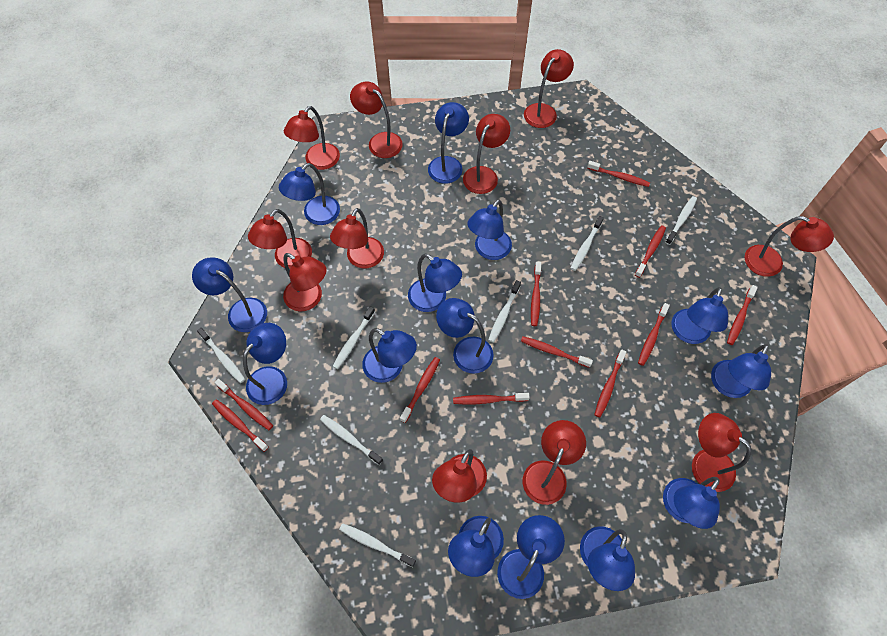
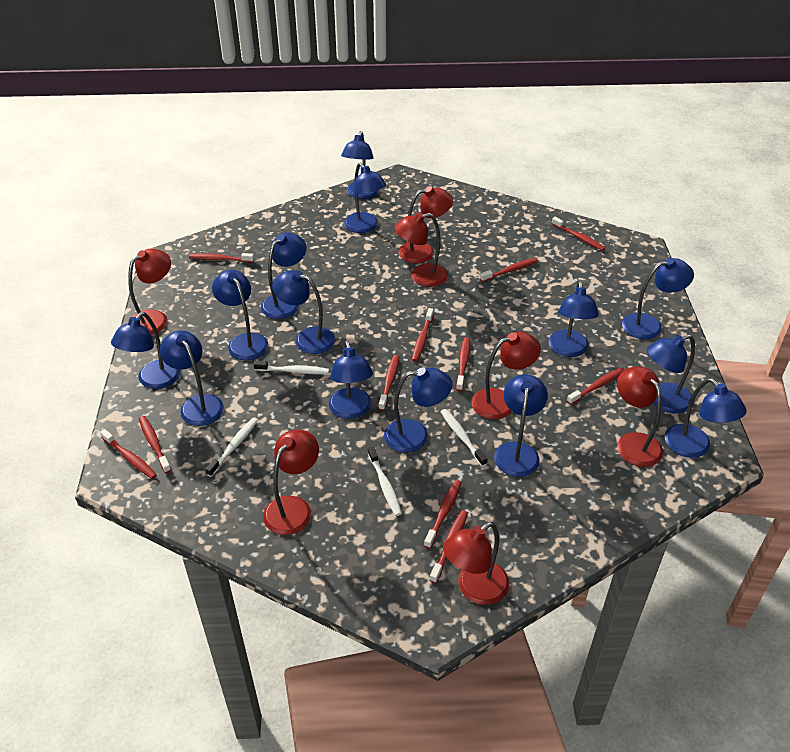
red lamp: 11 -> 7
white toothbrush: 7 -> 4

